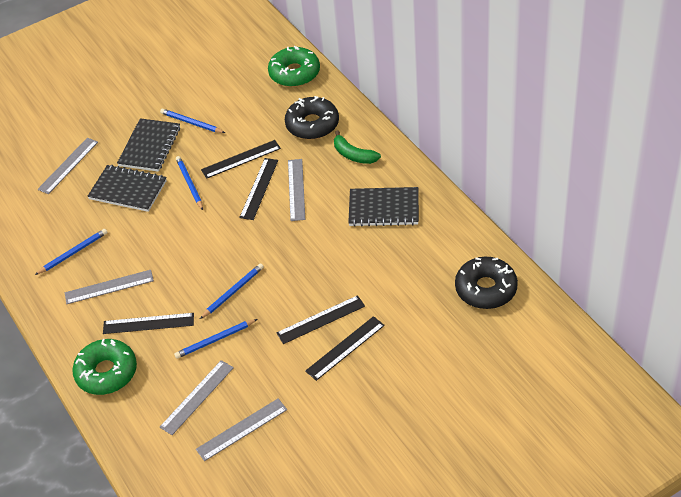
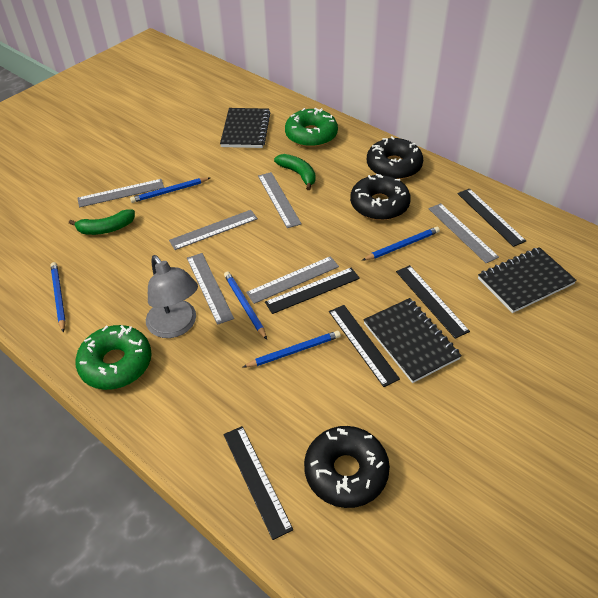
black donut: 2 -> 3
green banana: 1 -> 2
grey lamp: 0 -> 1
grey ruler: 5 -> 6

